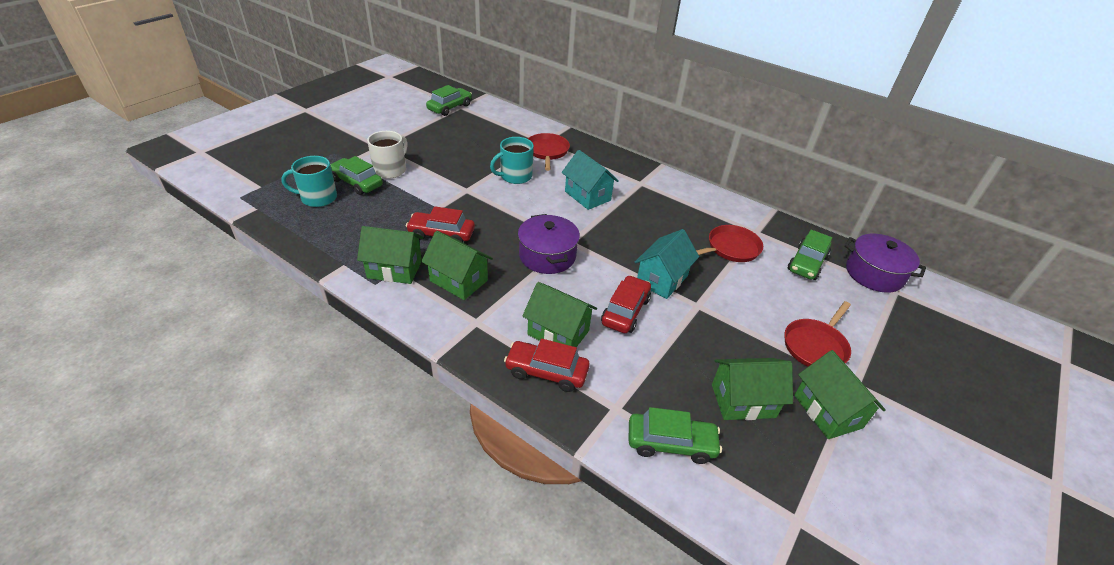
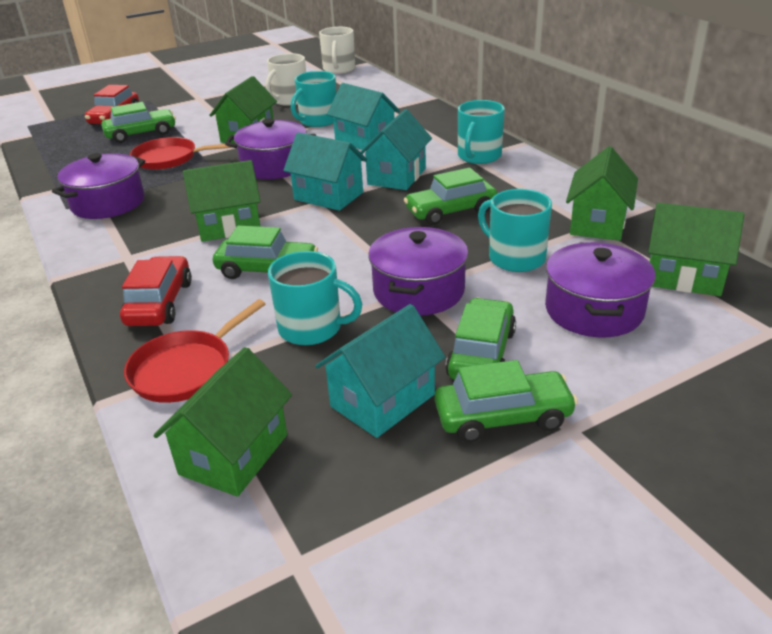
green car: 4 -> 5
purple pot: 2 -> 4
red car: 3 -> 2
red pan: 3 -> 2
turquoise house: 2 -> 4
turquoise mug: 2 -> 4
white mug: 1 -> 2

